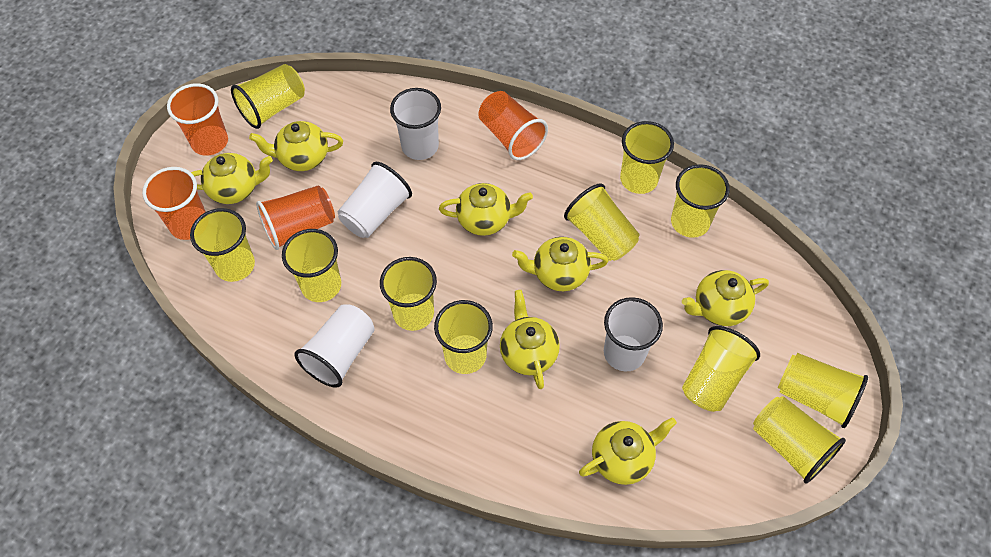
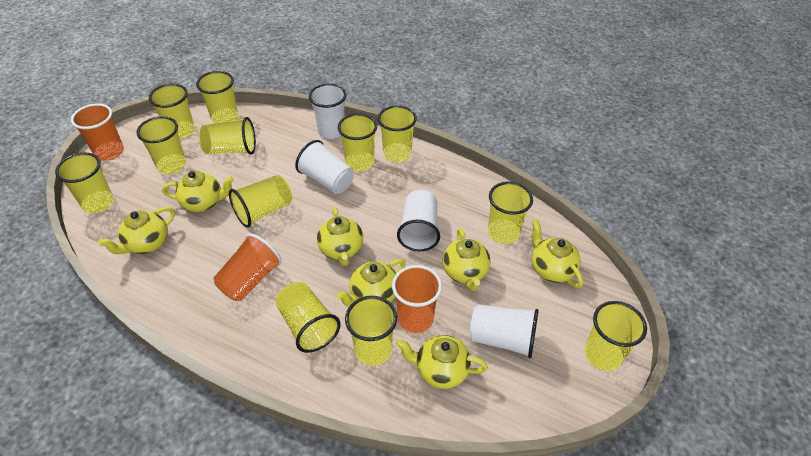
orange cup: 4 -> 3
yellow cup: 11 -> 12

